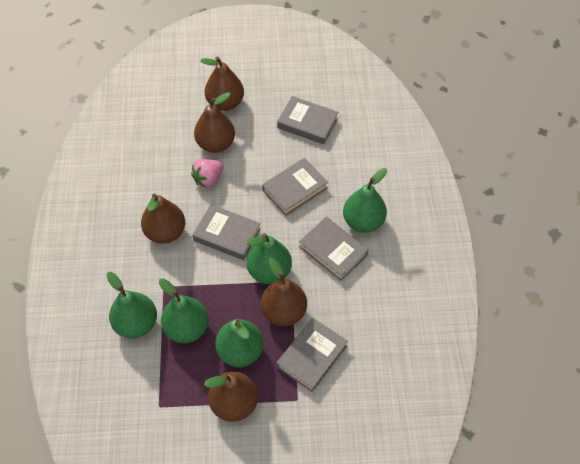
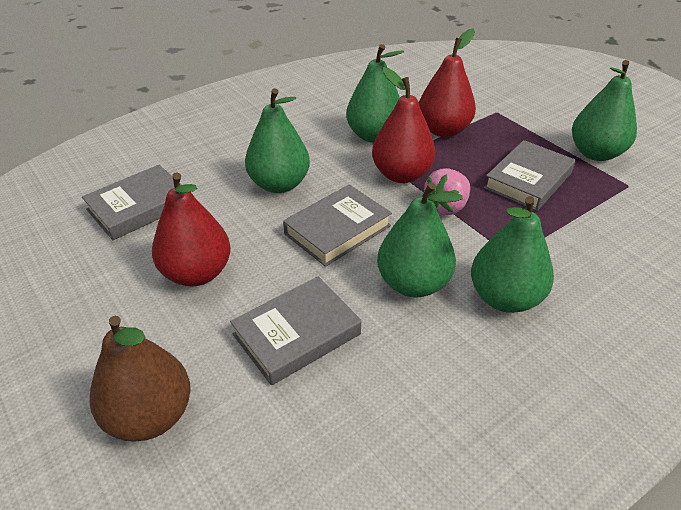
brown pear: 5 -> 1
grey book: 5 -> 4
red pear: 0 -> 3

